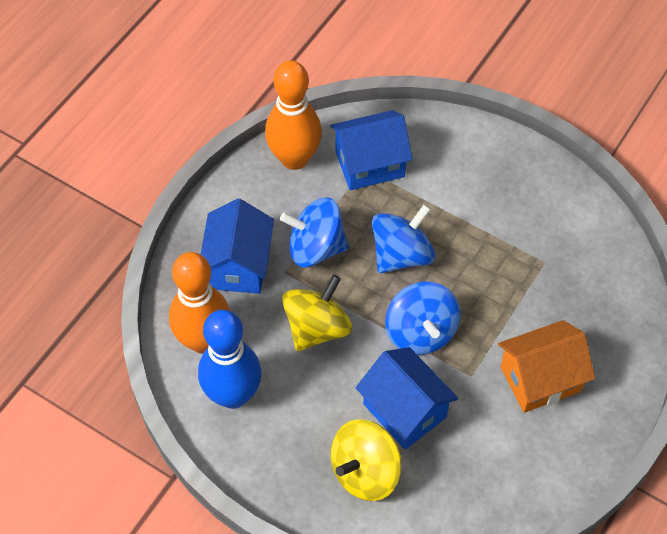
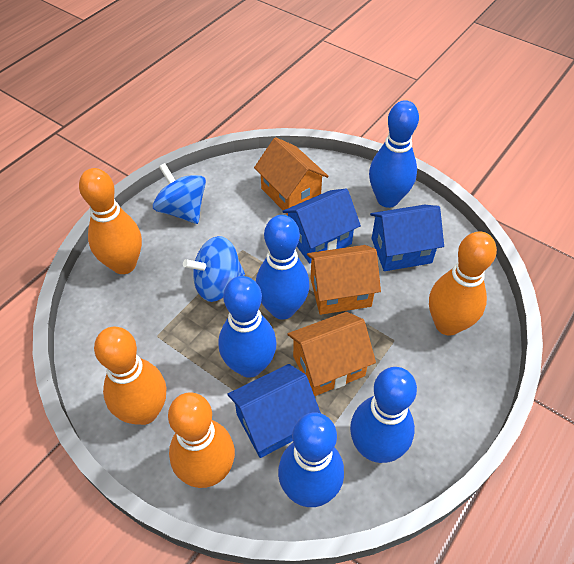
blue bowling pin: 1 -> 5
blue spinning top: 3 -> 2
orange bowling pin: 2 -> 4
orange house: 1 -> 3
yellow spinning top: 2 -> 0

